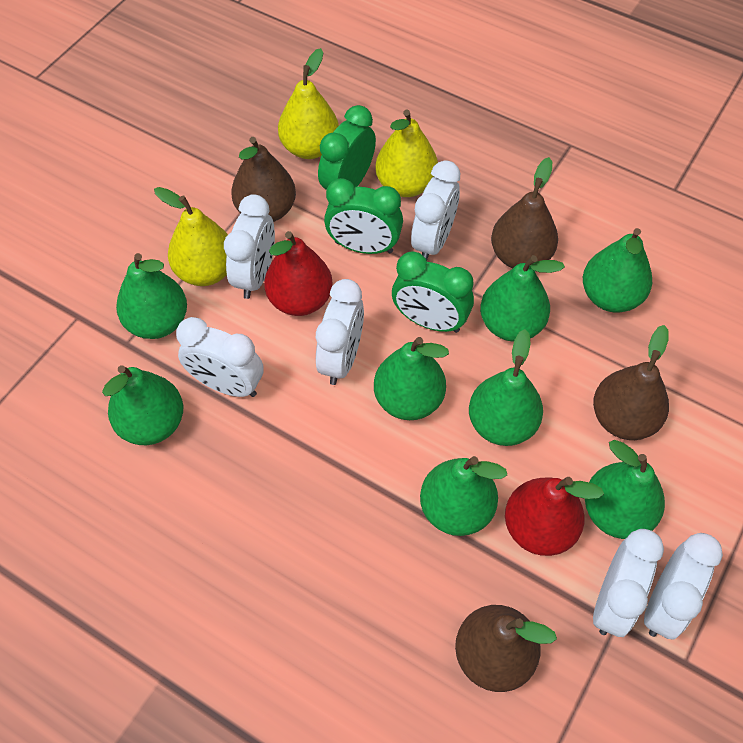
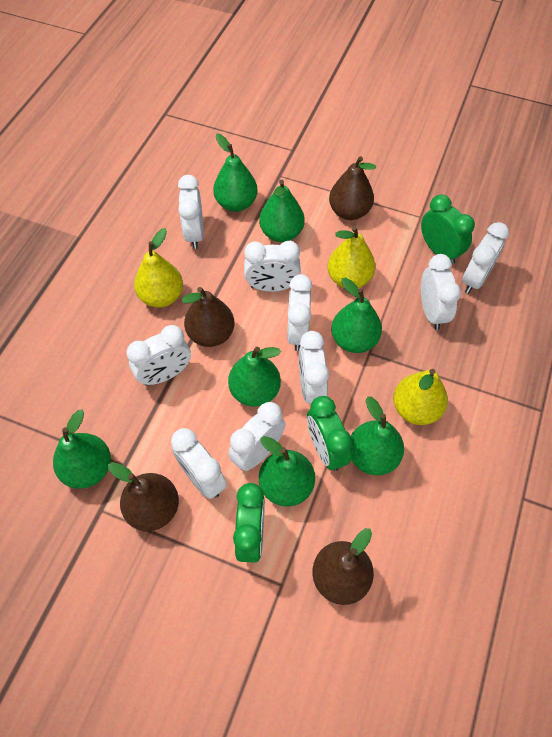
green pear: 8 -> 7
red pear: 2 -> 0
white clock: 6 -> 9

